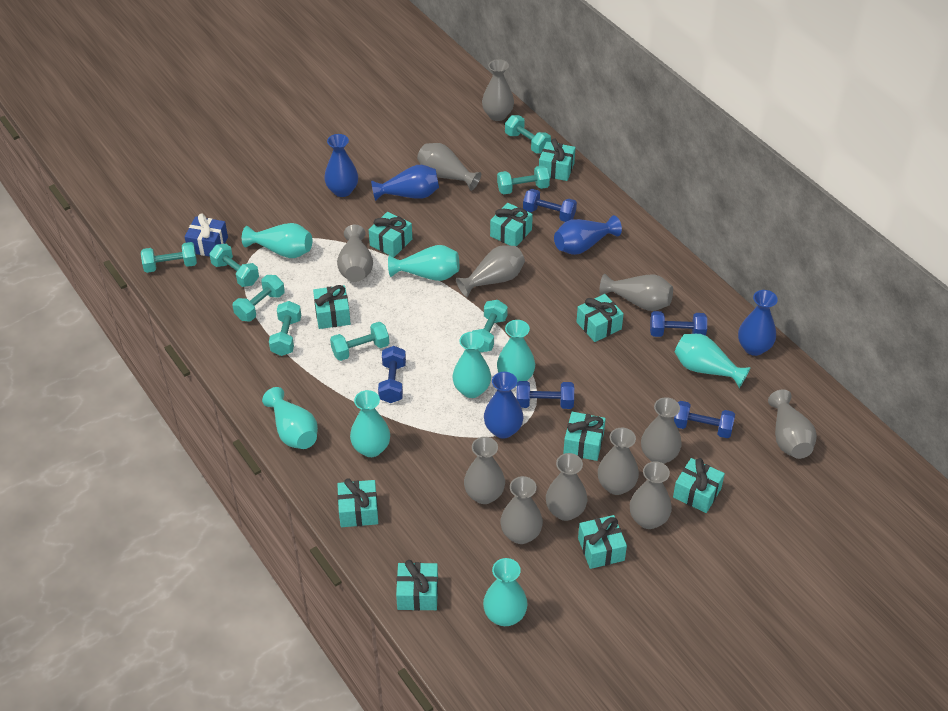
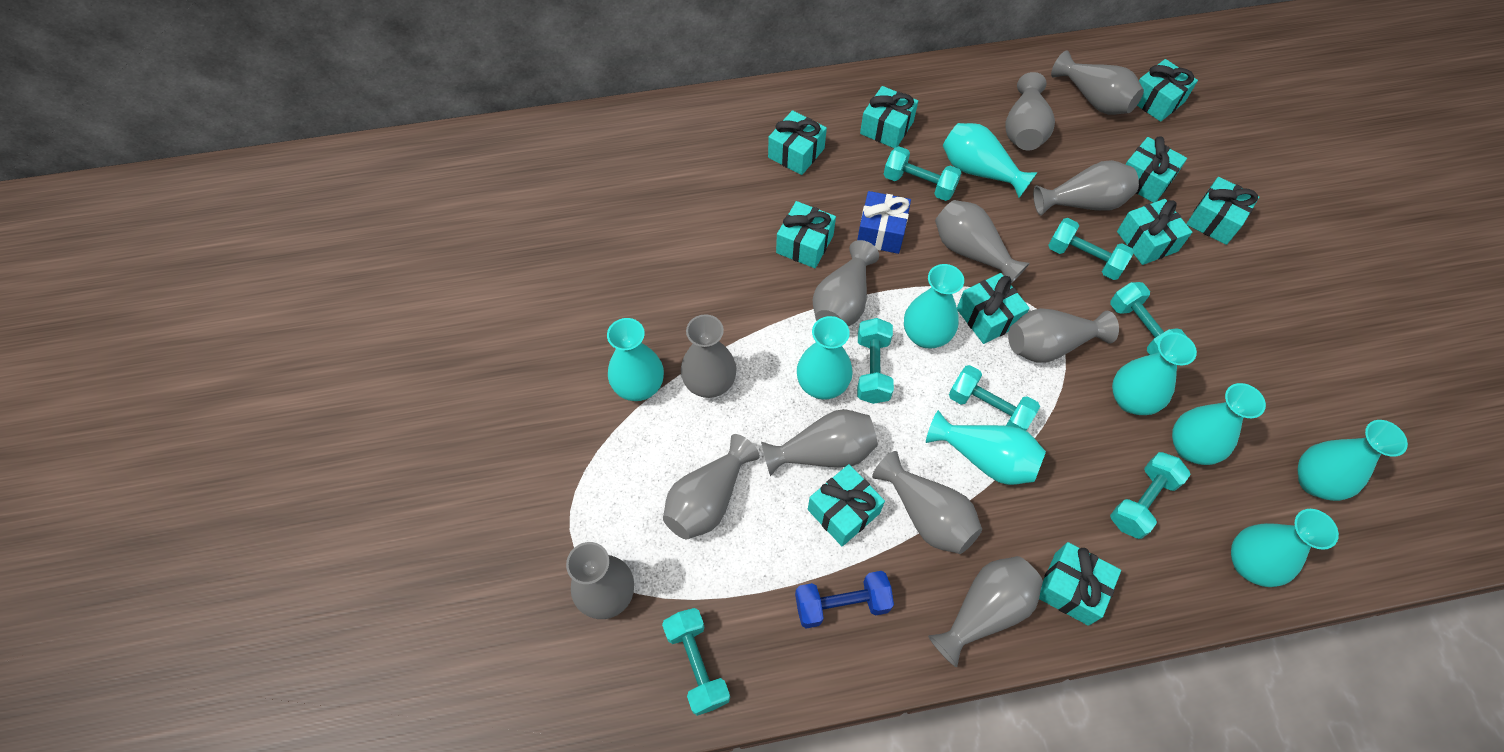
blue dumbbell: 5 -> 1
blue vase: 5 -> 0
turquoise dumbbell: 8 -> 7
turquoise vase: 8 -> 9

